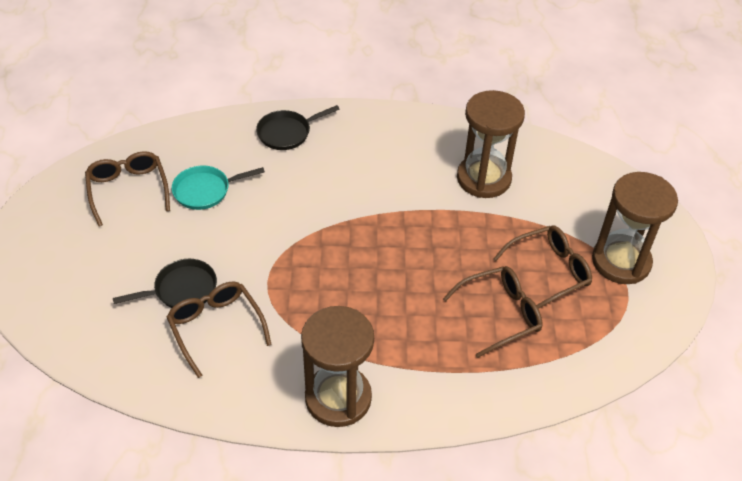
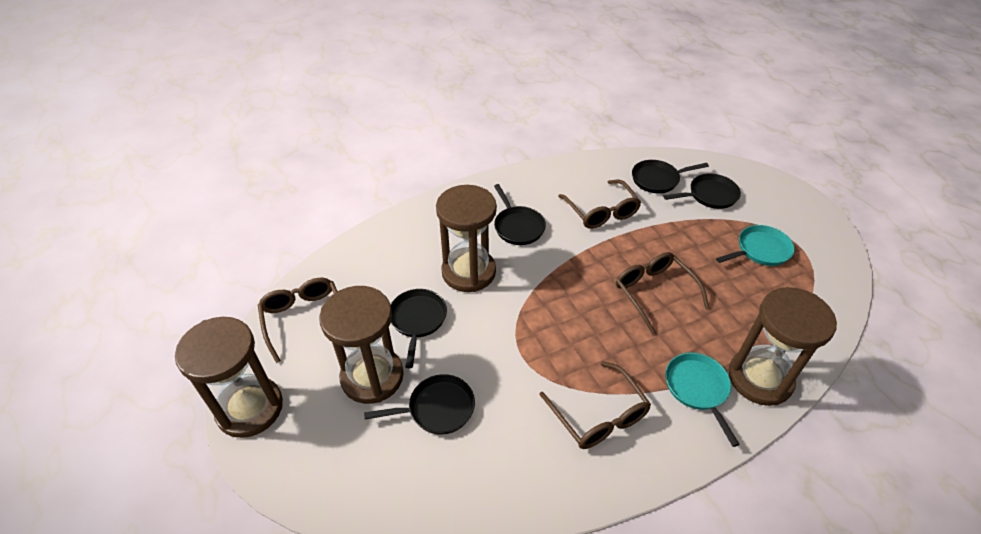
black pan: 2 -> 5
brown hourglass: 3 -> 4
turquoise pan: 1 -> 2

